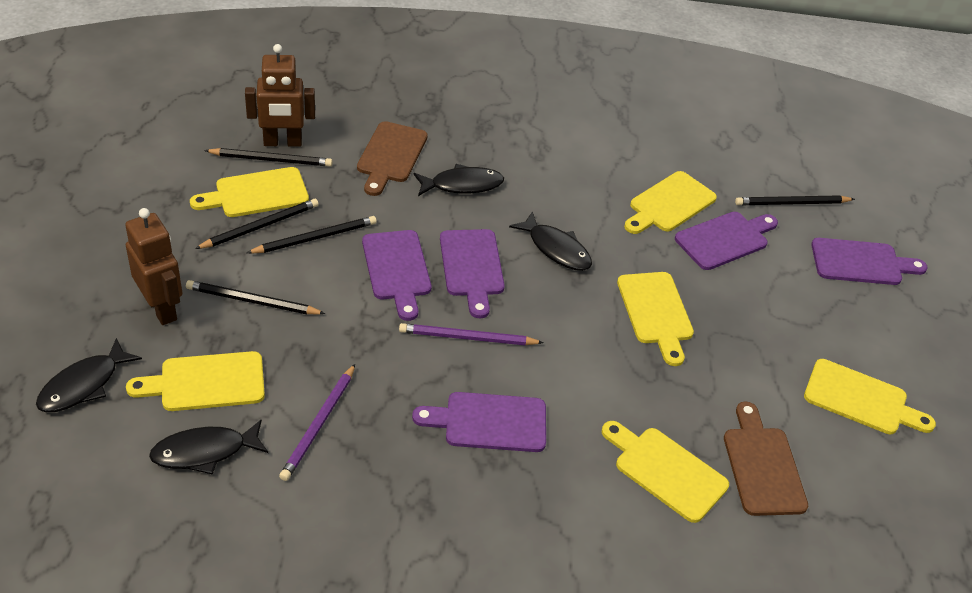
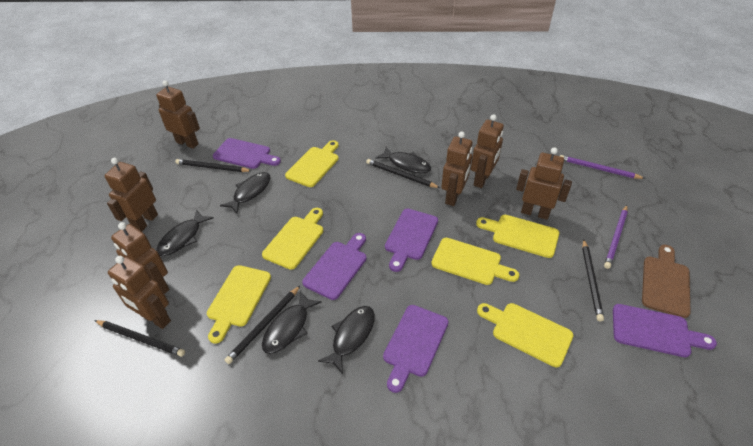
black fish: 4 -> 5
brown cutting board: 2 -> 1
brown robot: 2 -> 7

